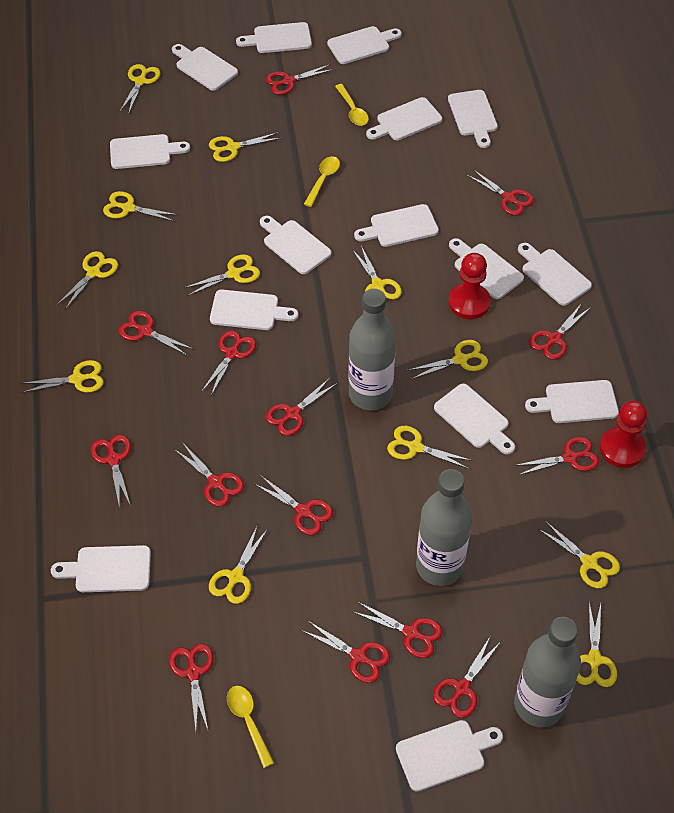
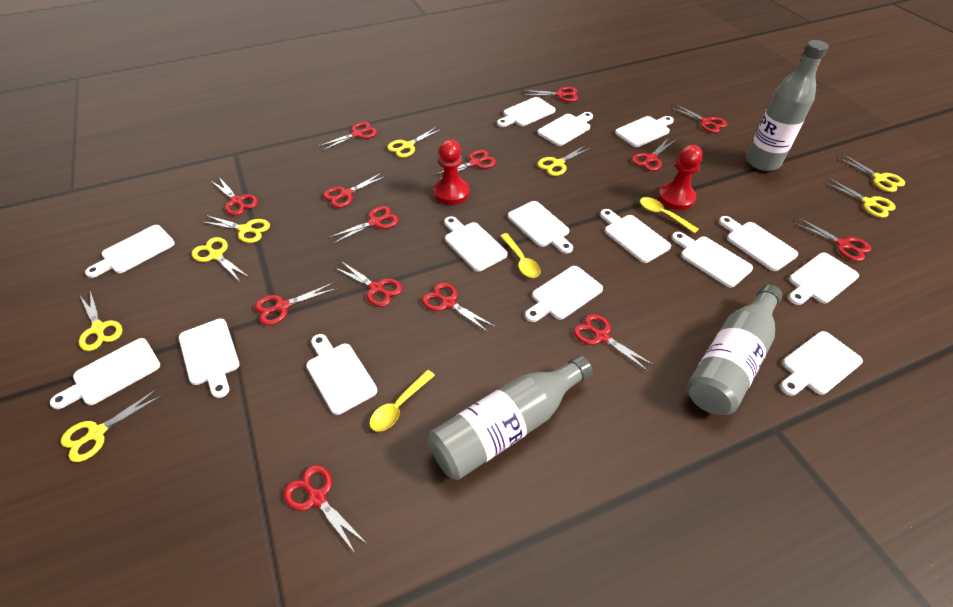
yellow scissors: 12 -> 8

